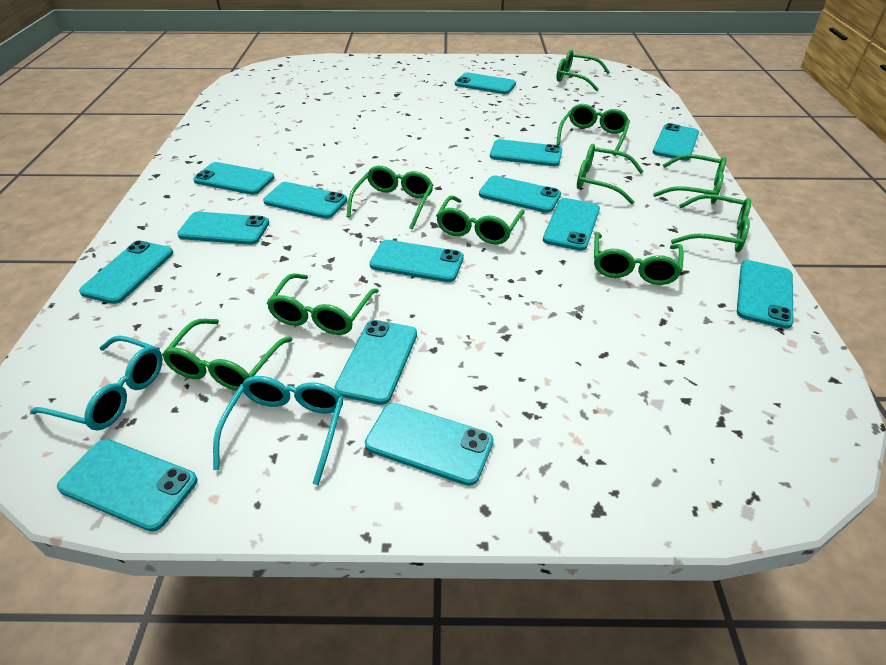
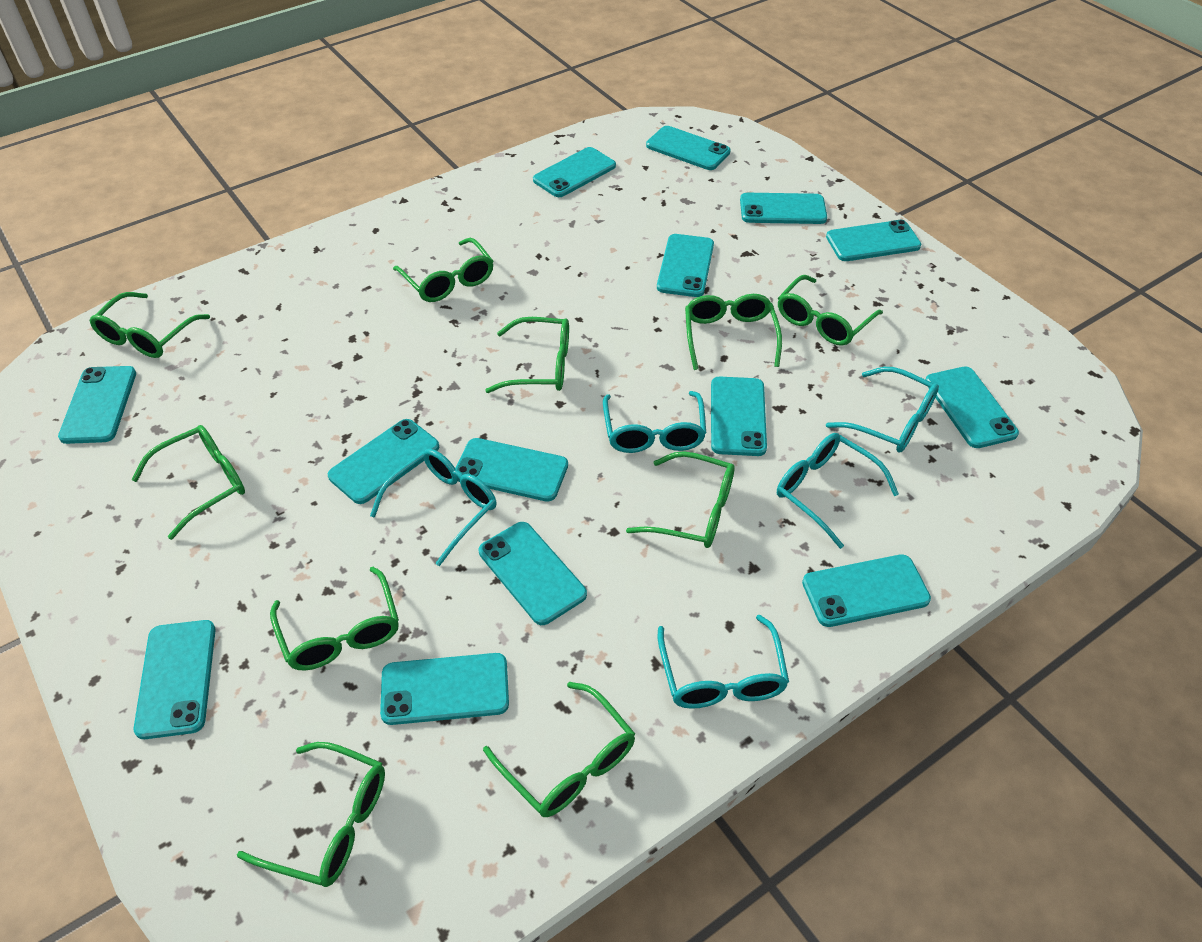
turquoise glasses: 2 -> 5

